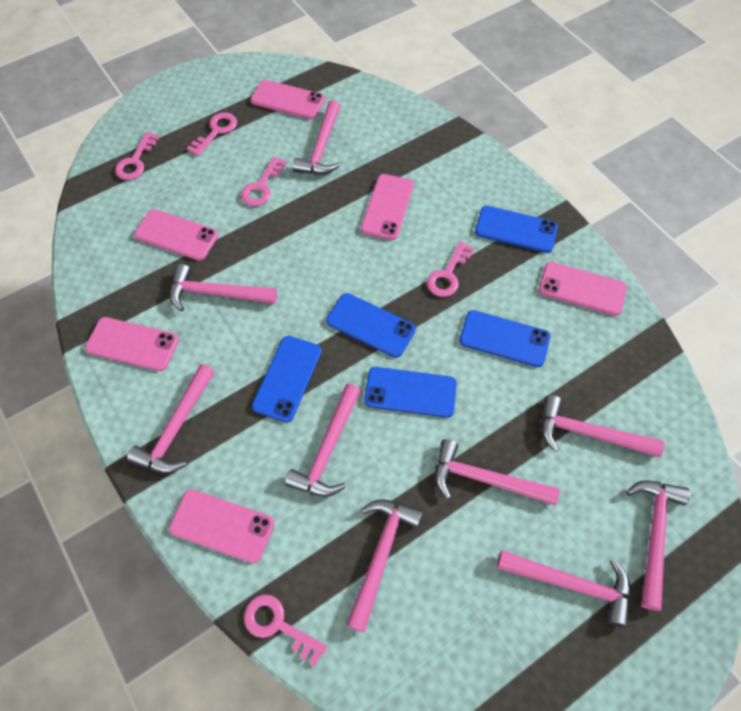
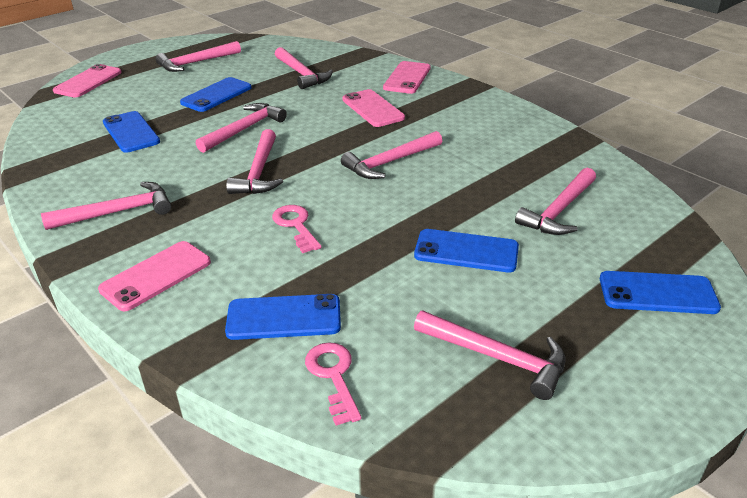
pink hammer: 9 -> 8
pink key: 5 -> 2
pink phone: 6 -> 4

